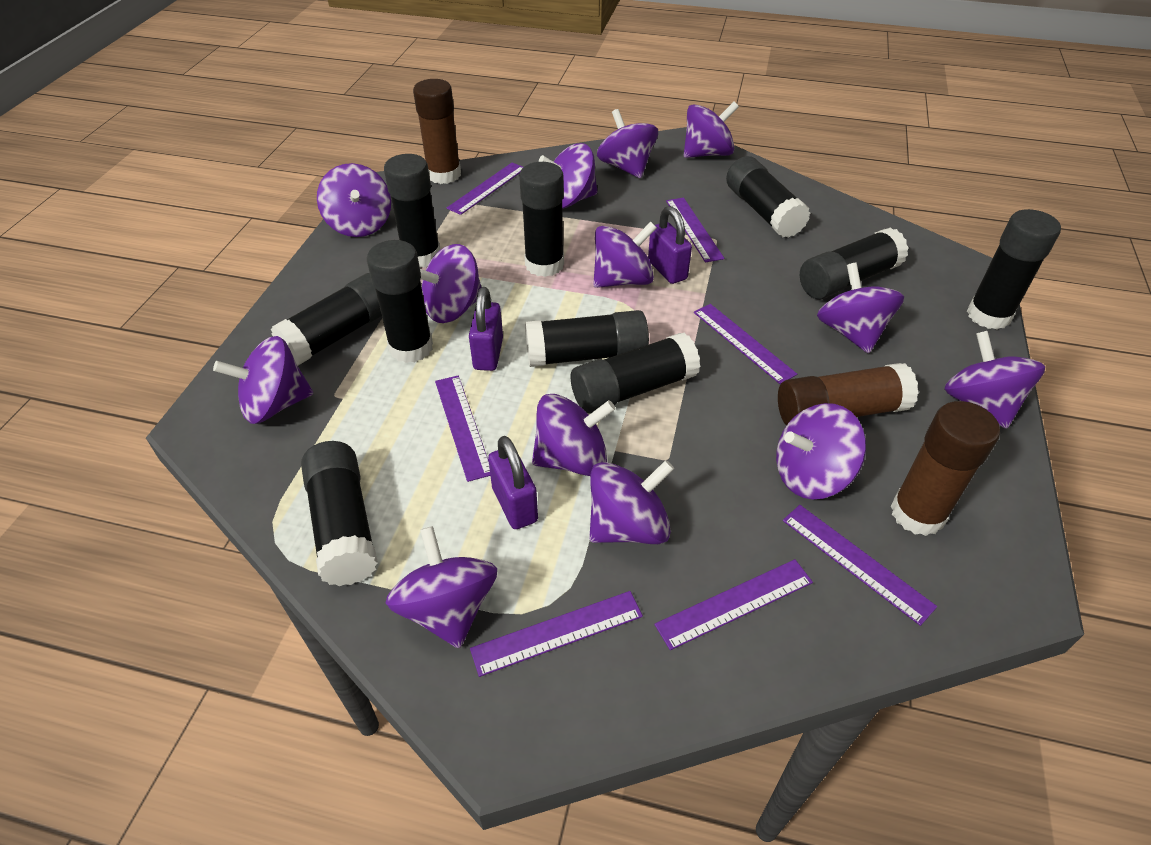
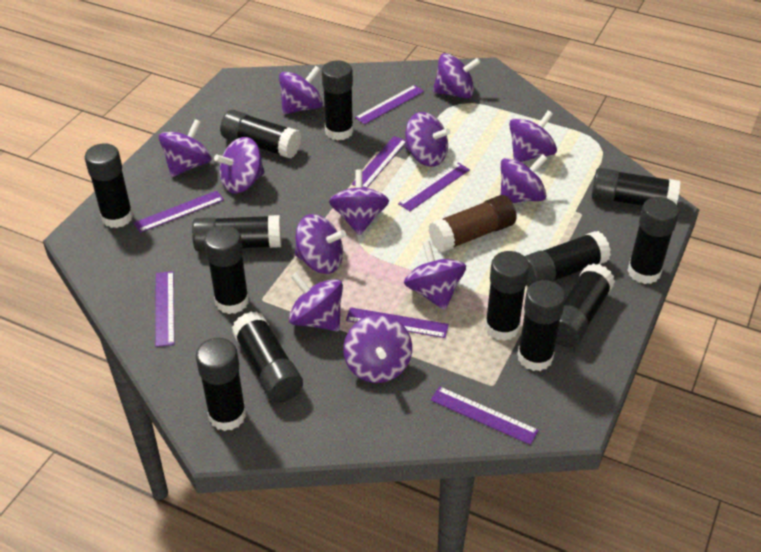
black glue stick: 10 -> 13
brown glue stick: 3 -> 1
purple padlock: 3 -> 0
purple spinning top: 13 -> 12

